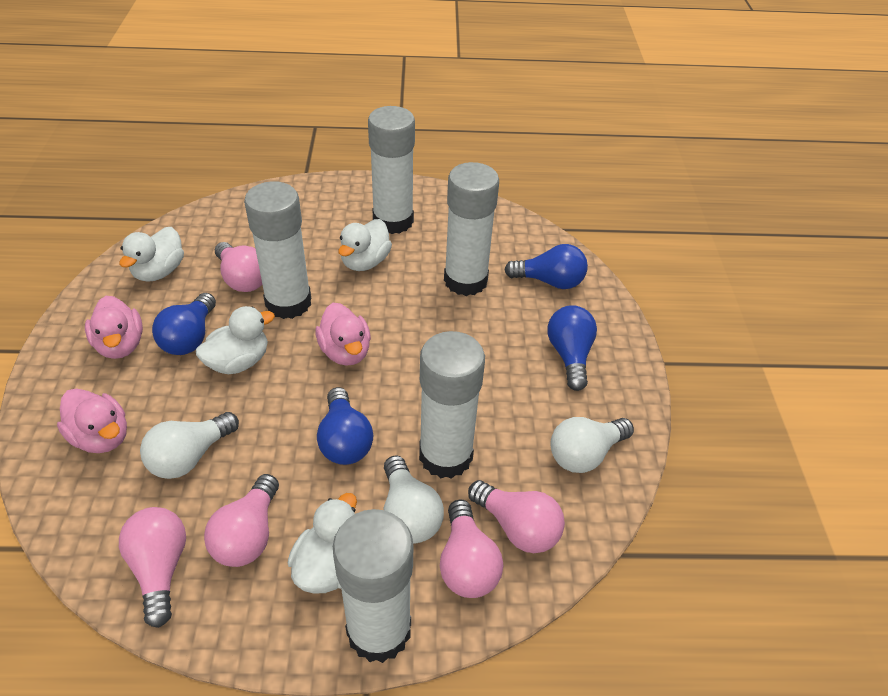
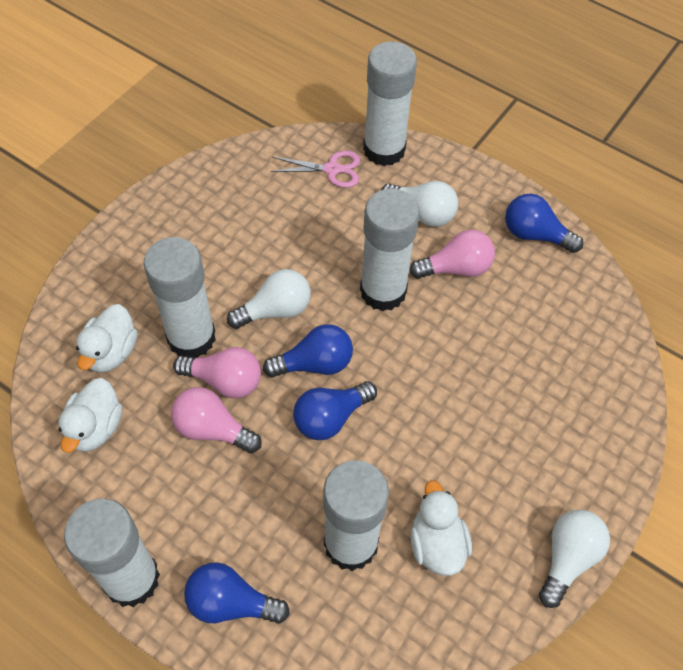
pink duck: 3 -> 0
pink light bulb: 5 -> 3
pink scissors: 0 -> 1
white duck: 4 -> 3

